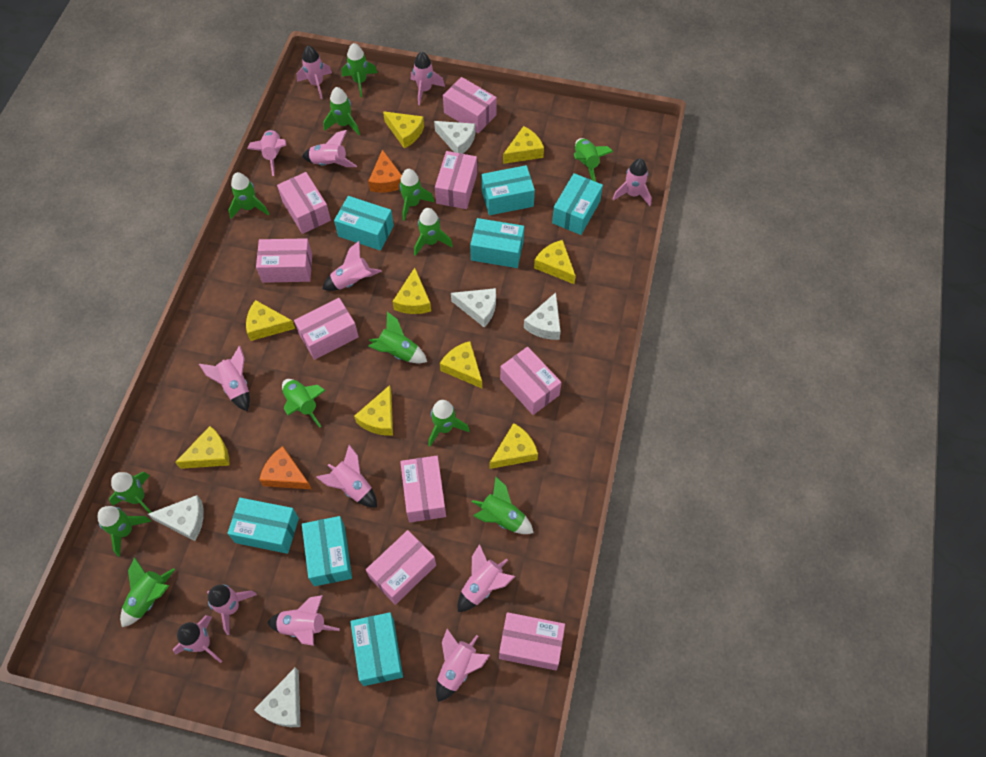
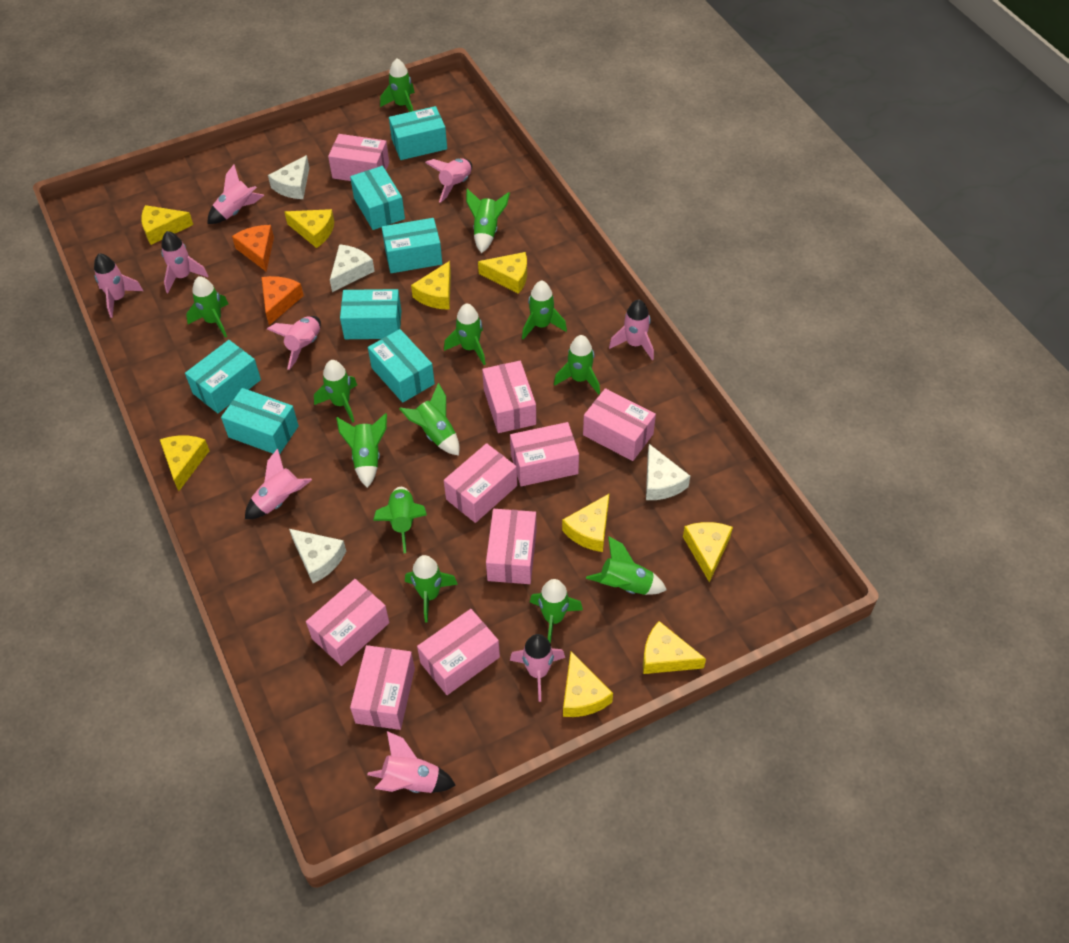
pink rocket: 13 -> 9
white cheese: 5 -> 4

